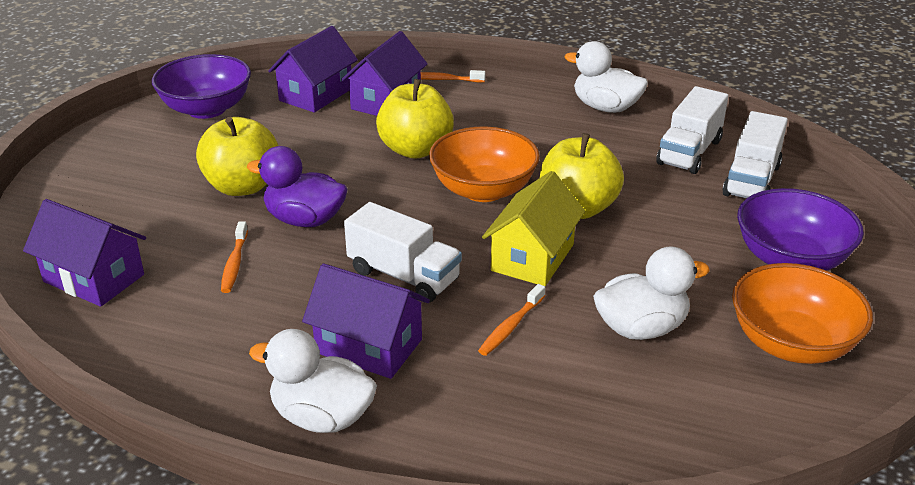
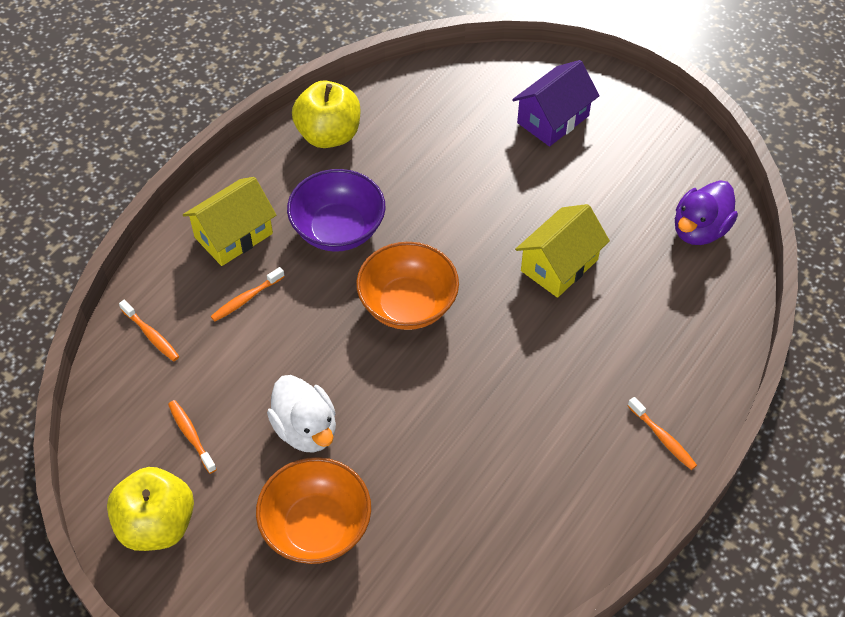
orange toothbrush: 3 -> 4
purple bowl: 2 -> 1
purple house: 4 -> 1
white duck: 3 -> 1
white truck: 3 -> 0
yellow apple: 3 -> 2
yellow house: 1 -> 2

